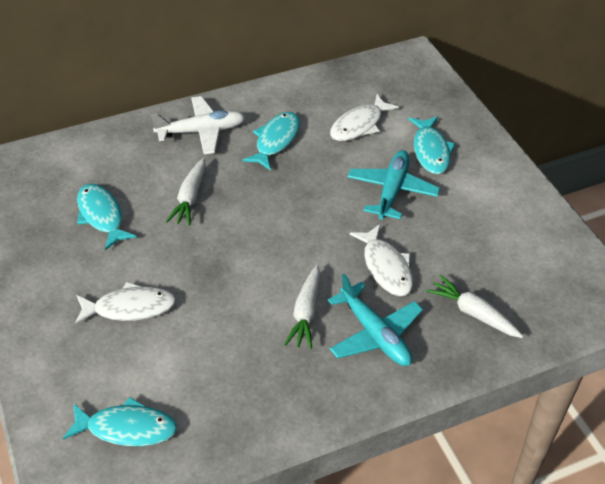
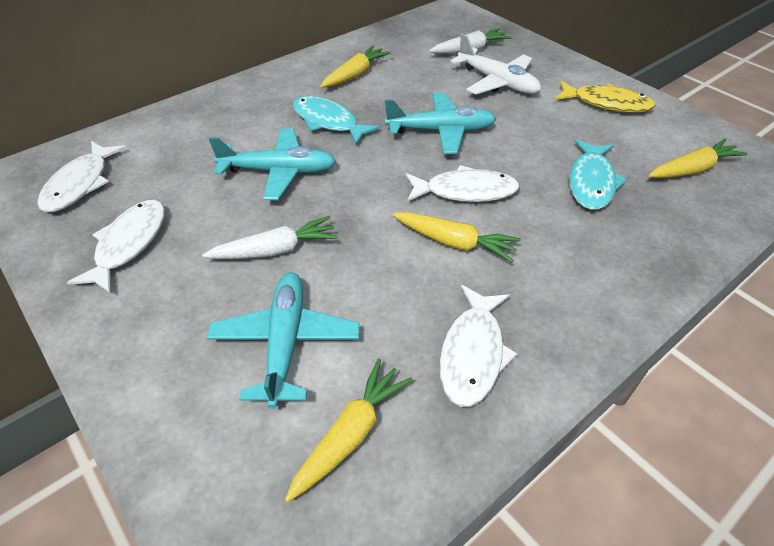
turquoise fish: 4 -> 2
turquoise plane: 2 -> 3
white carrot: 3 -> 2
white fish: 3 -> 4
yellow carrot: 0 -> 4
yellow fish: 0 -> 1

